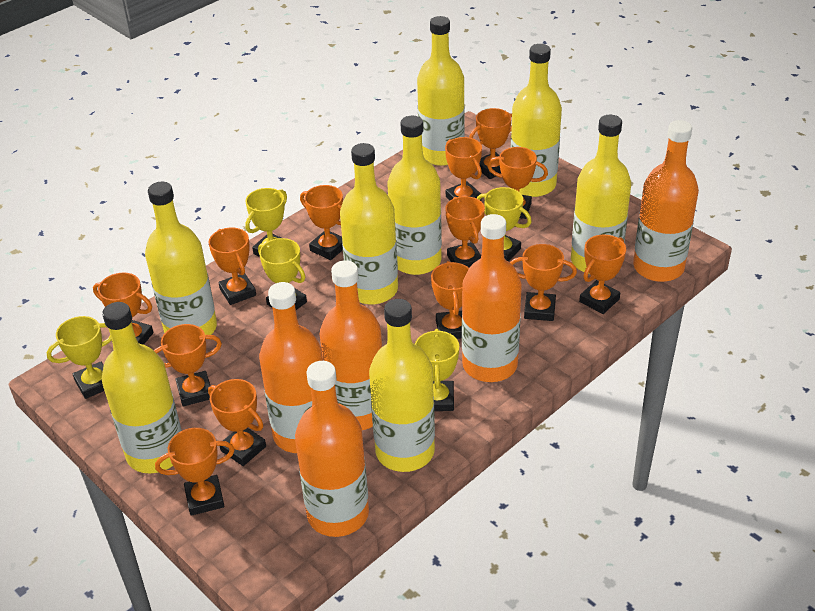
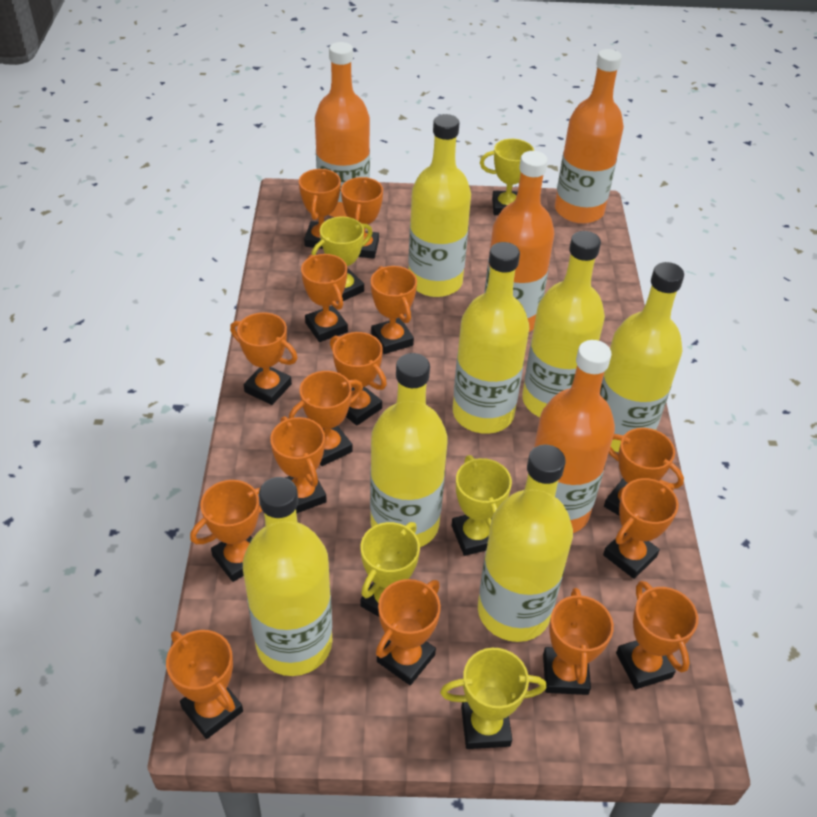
orange bottle: 5 -> 4
orange trophy: 13 -> 15
yellow bottle: 8 -> 7

